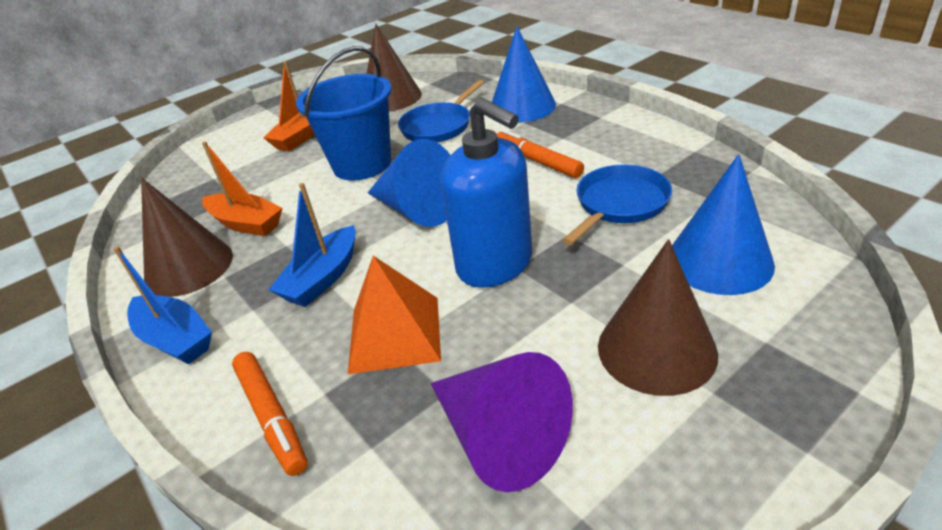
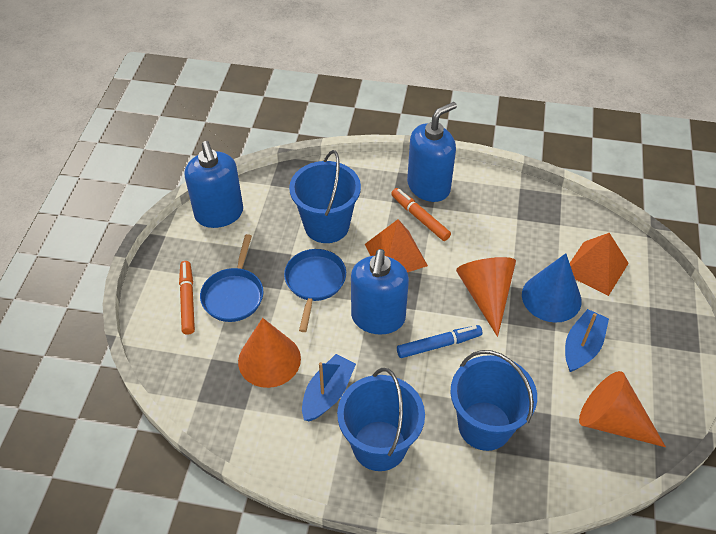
blue bucket: 1 -> 3
blue cone: 3 -> 1
blue marker: 0 -> 1
blue soap dispenser: 1 -> 3
brown cone: 3 -> 0
orange boat: 2 -> 0
orange cone: 0 -> 3
orange pyramid: 1 -> 2
purple cone: 1 -> 0

